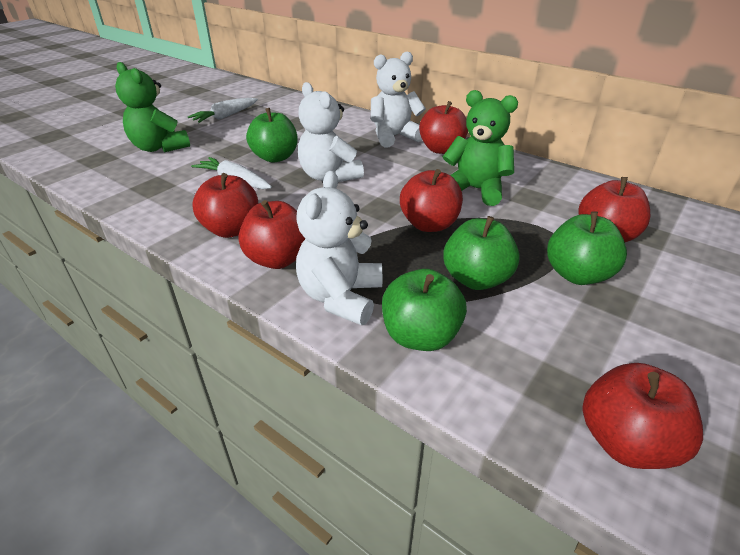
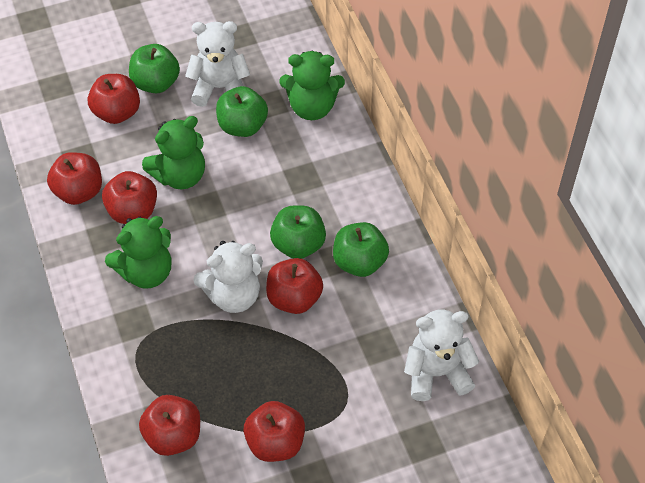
green teddy bear: 2 -> 3
white carrot: 2 -> 0

